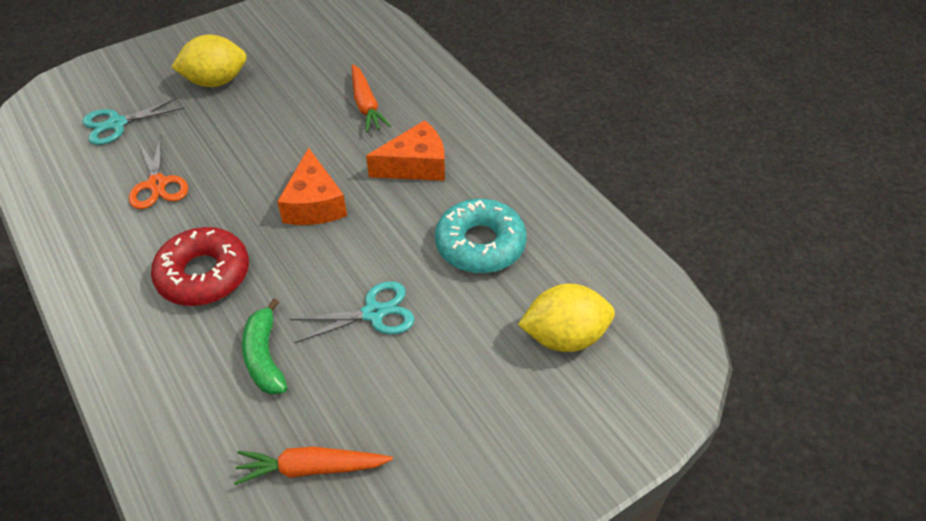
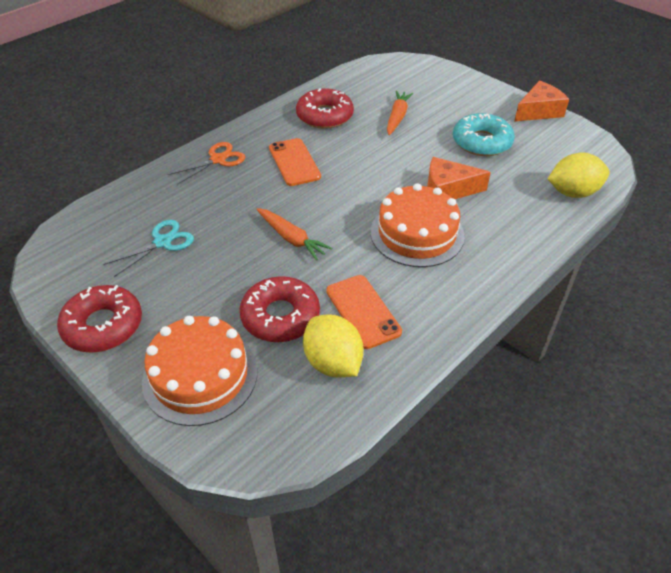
green banana: 1 -> 0
orange cake: 0 -> 2
orange phone: 0 -> 2
red donut: 1 -> 3
turquoise scissors: 2 -> 1

